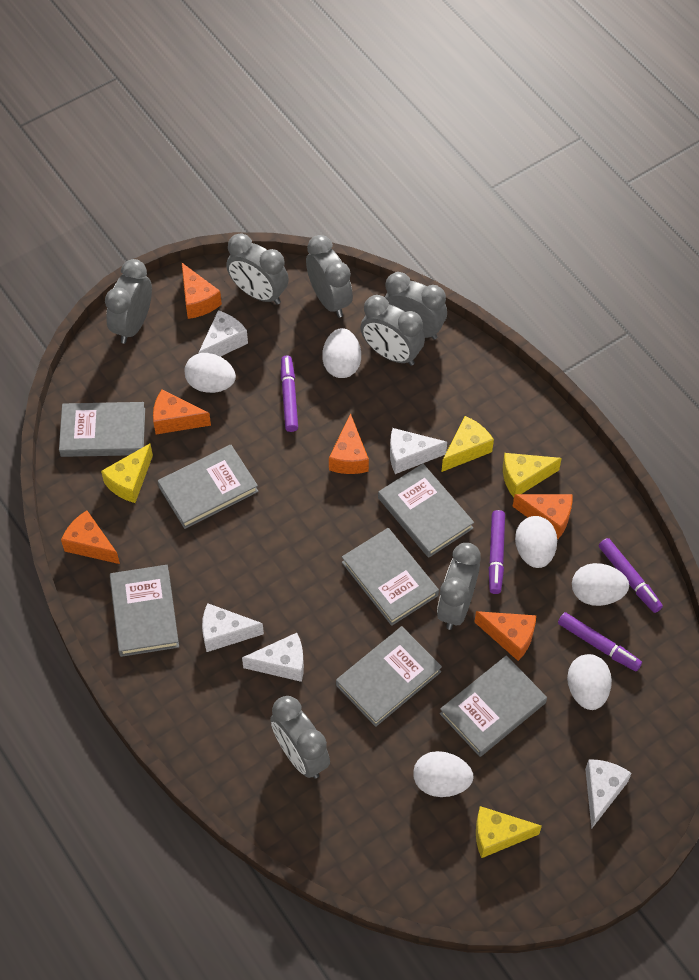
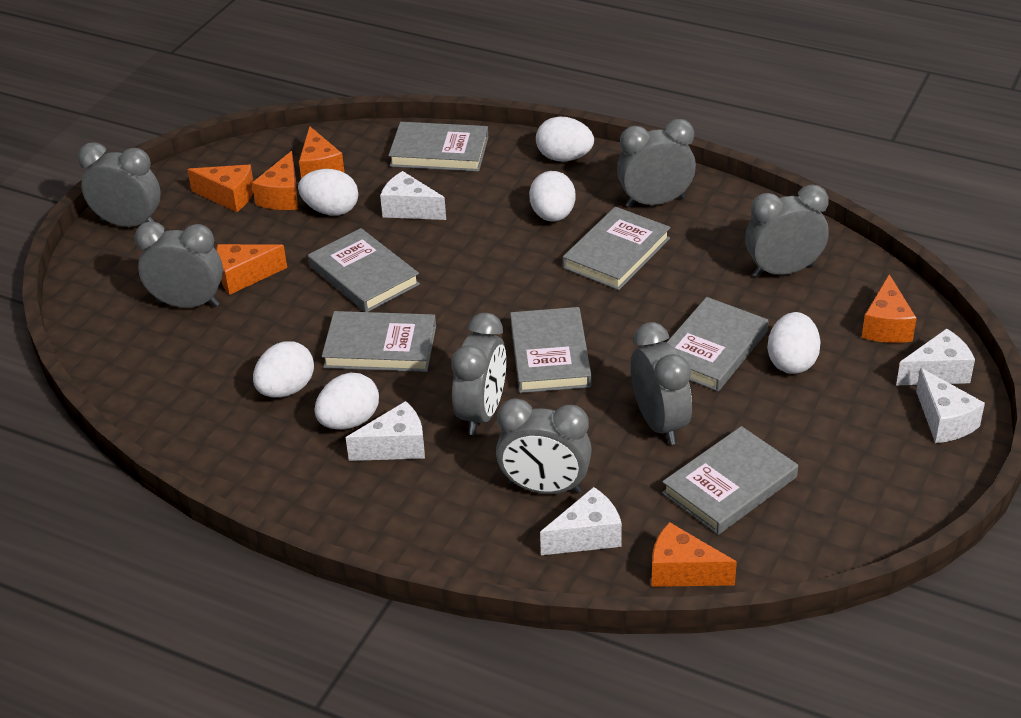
purple marker: 4 -> 0
yellow cheese: 4 -> 0

